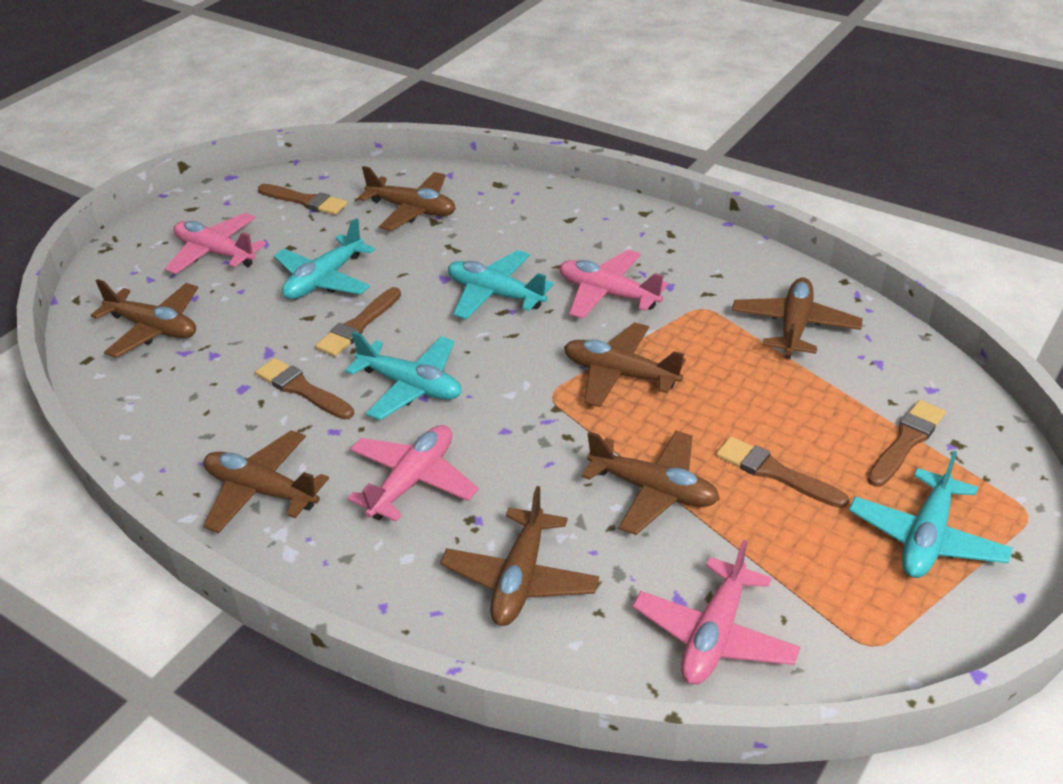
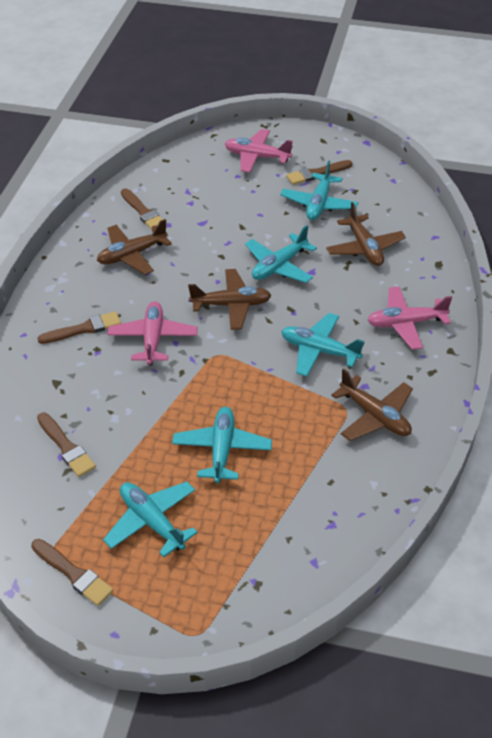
brown plane: 7 -> 4
pink plane: 4 -> 3
turquoise plane: 4 -> 5

